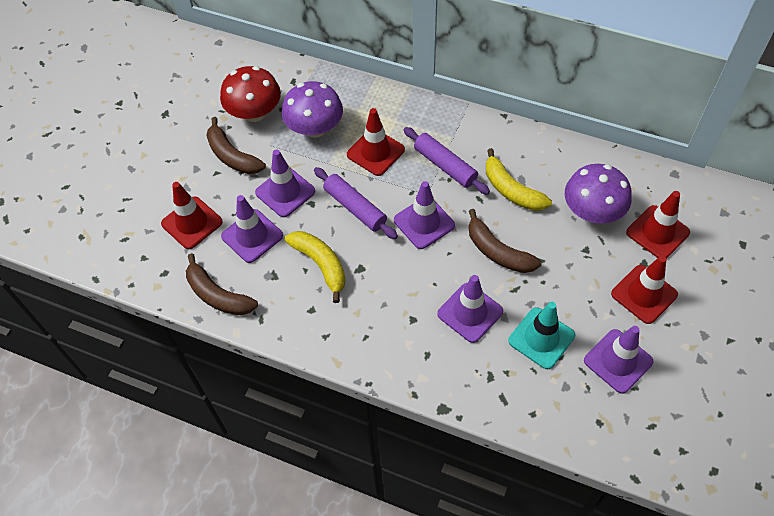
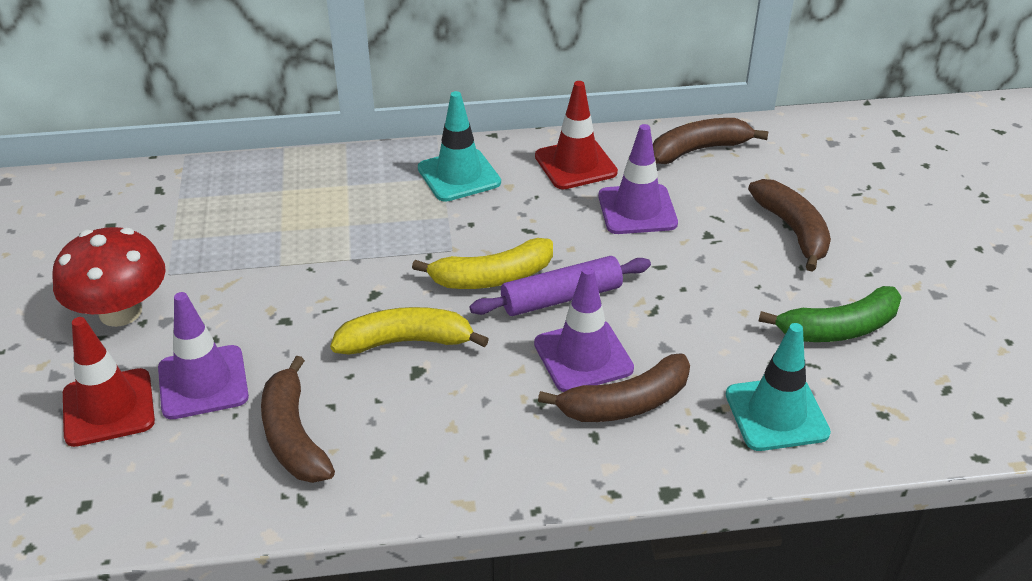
brown banana: 3 -> 4
green banana: 0 -> 1
purple mushroom: 2 -> 0
purple rolling pin: 2 -> 1
purple traffic cone: 5 -> 3
red traffic cone: 4 -> 2
turquoise traffic cone: 1 -> 2

